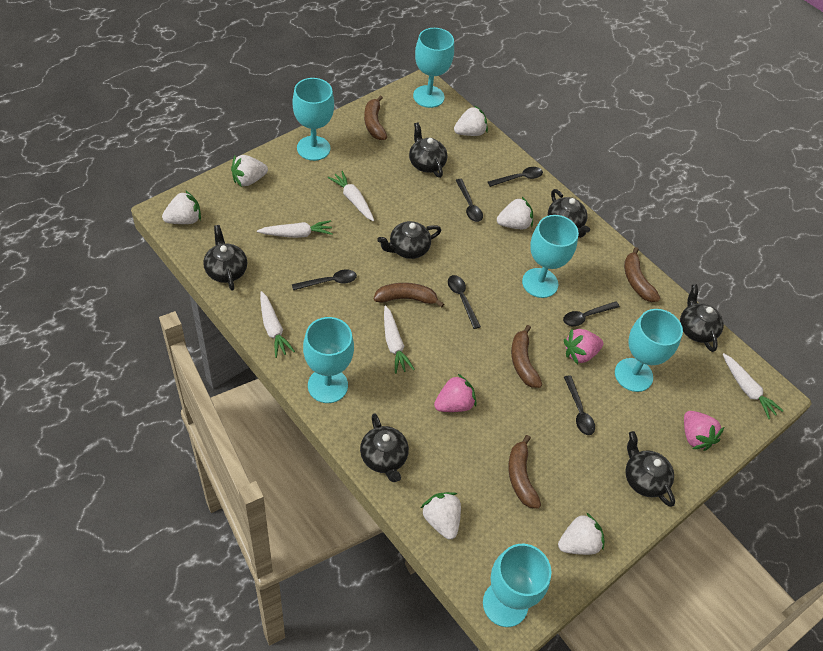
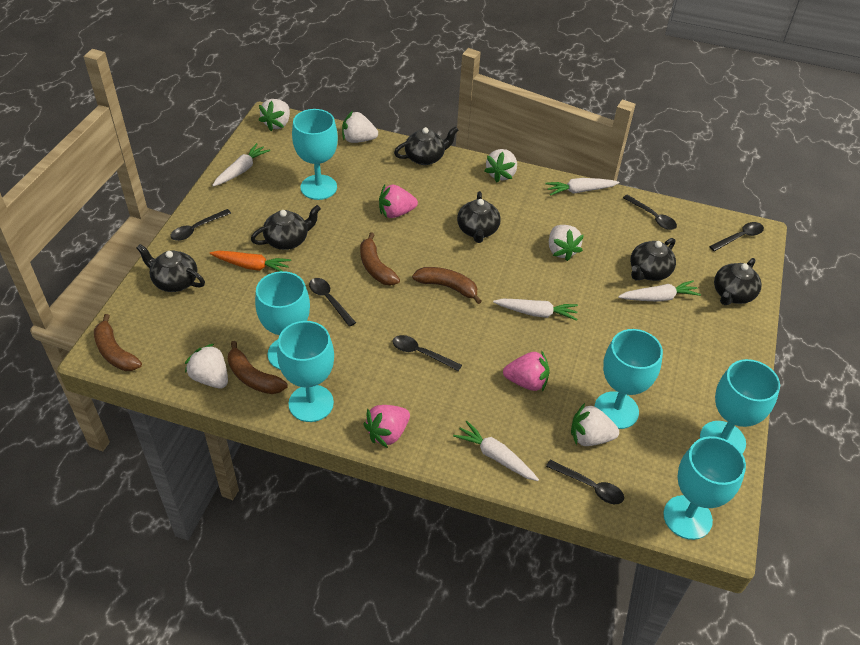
black teapot: 7 -> 6
brown banana: 5 -> 4
orange carrot: 0 -> 1

